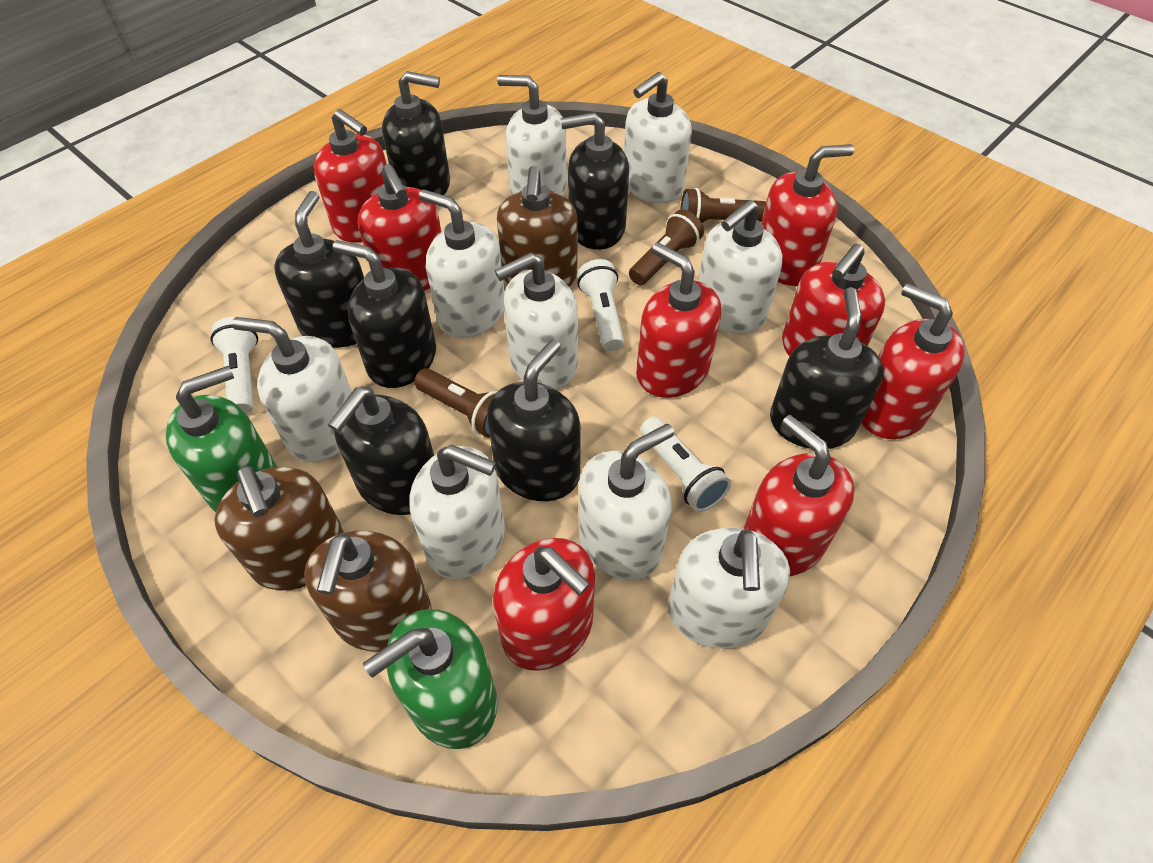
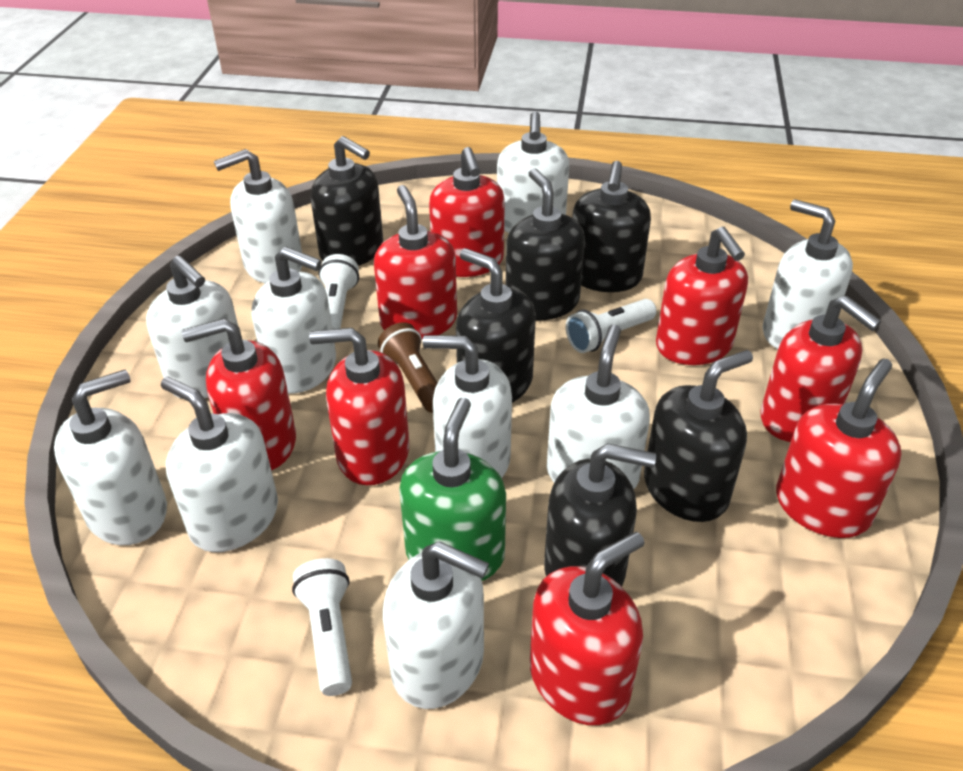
black soap dispenser: 7 -> 6
brown flashlight: 3 -> 1
brown soap dispenser: 3 -> 0
green soap dispenser: 2 -> 1
white soap dispenser: 9 -> 10

